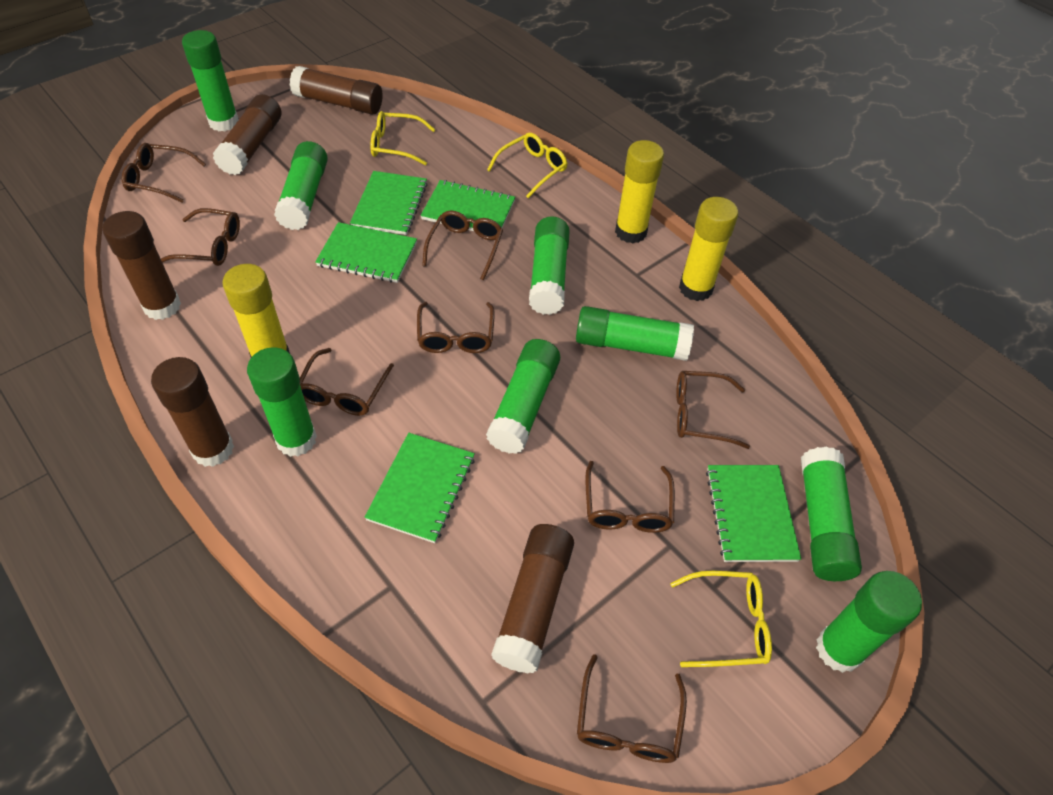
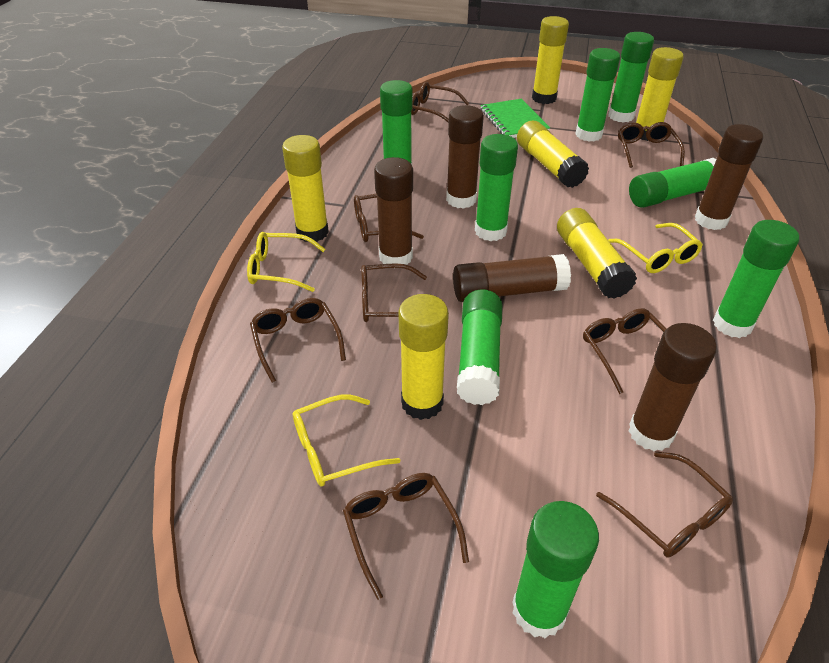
green notebook: 5 -> 1
yellow glue stick: 3 -> 6

